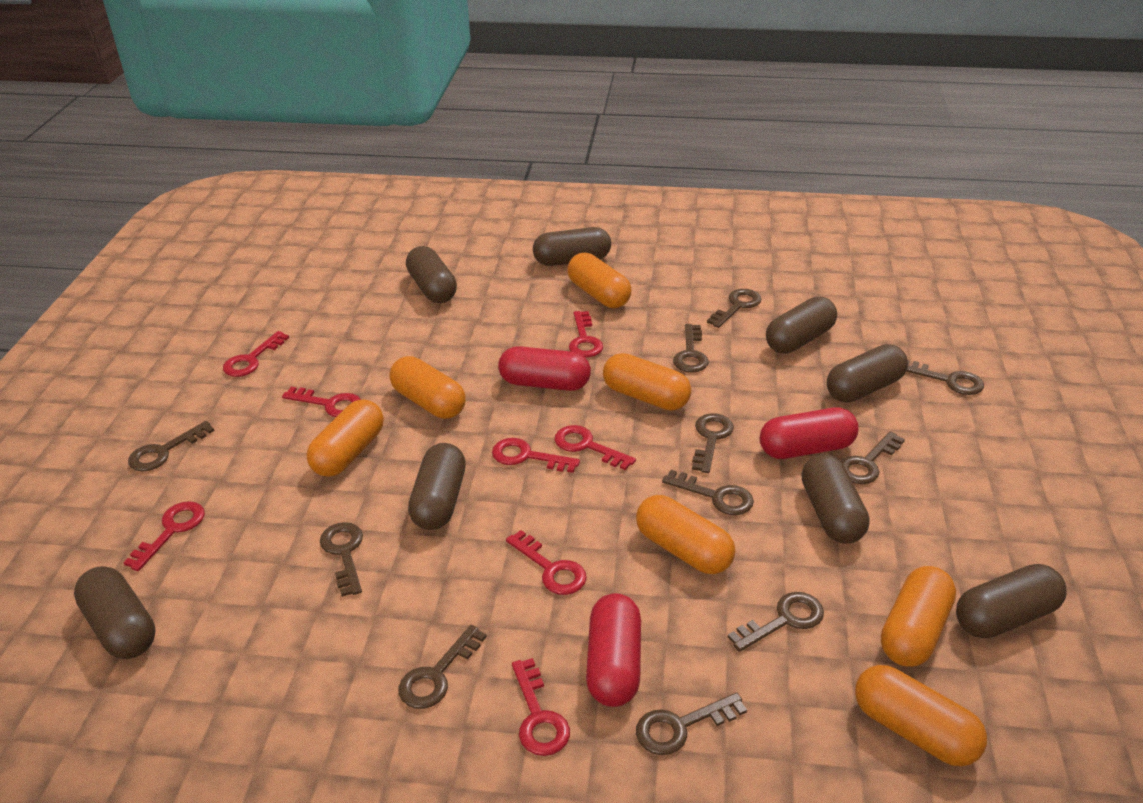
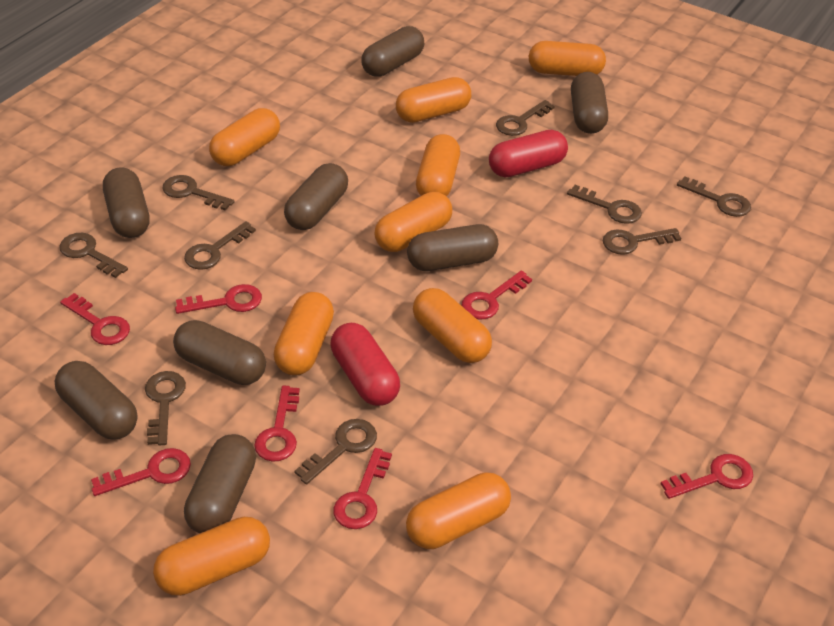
brown key: 11 -> 9
orange capsule: 7 -> 9
red capsule: 3 -> 2
red key: 8 -> 7

